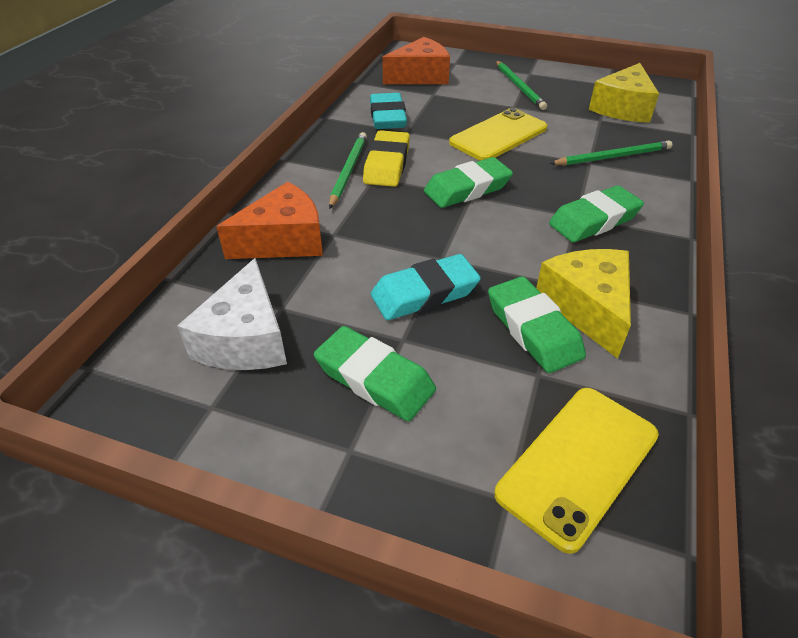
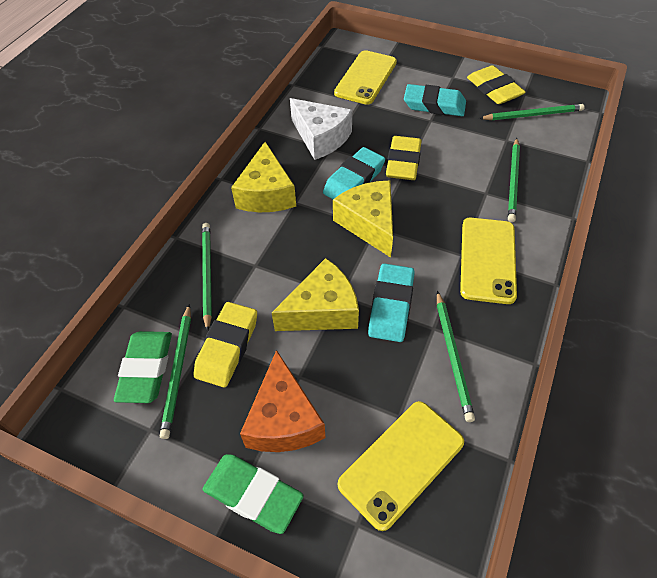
green eraser: 4 -> 2
green pencil: 3 -> 5
orange cheese: 2 -> 1
turquoise eraser: 2 -> 3
yellow cheese: 2 -> 3
yellow eraser: 1 -> 3
yellow phone: 2 -> 3

